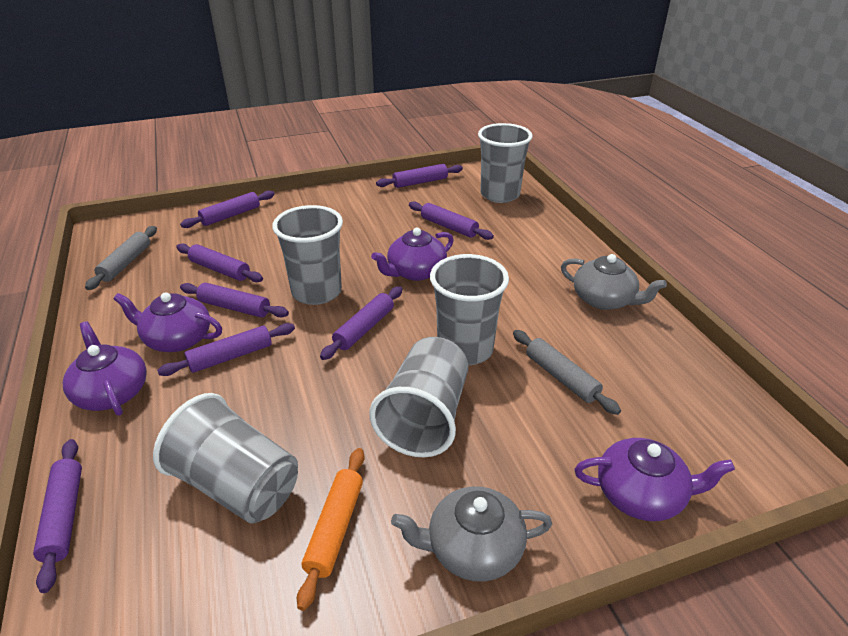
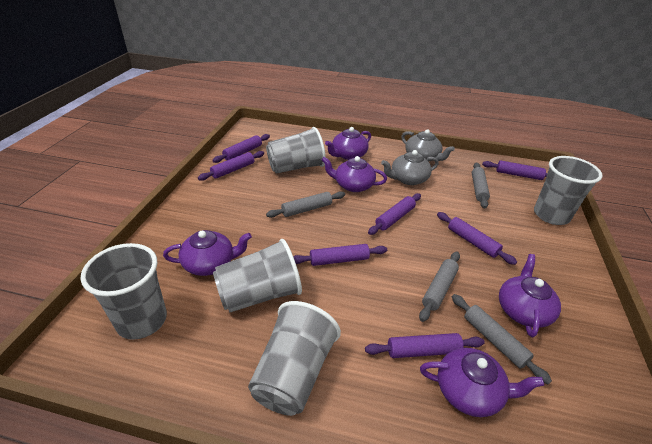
grey rolling pin: 2 -> 4
orange rolling pin: 1 -> 0
purple rolling pin: 8 -> 7
purple teapot: 4 -> 5

